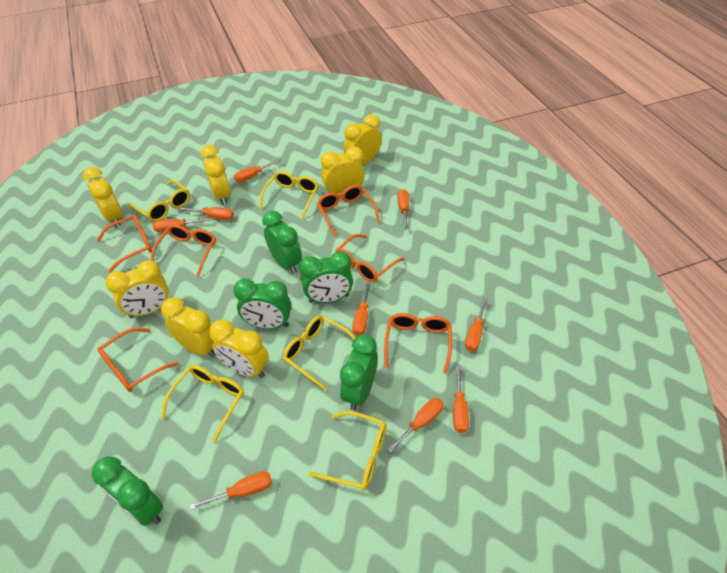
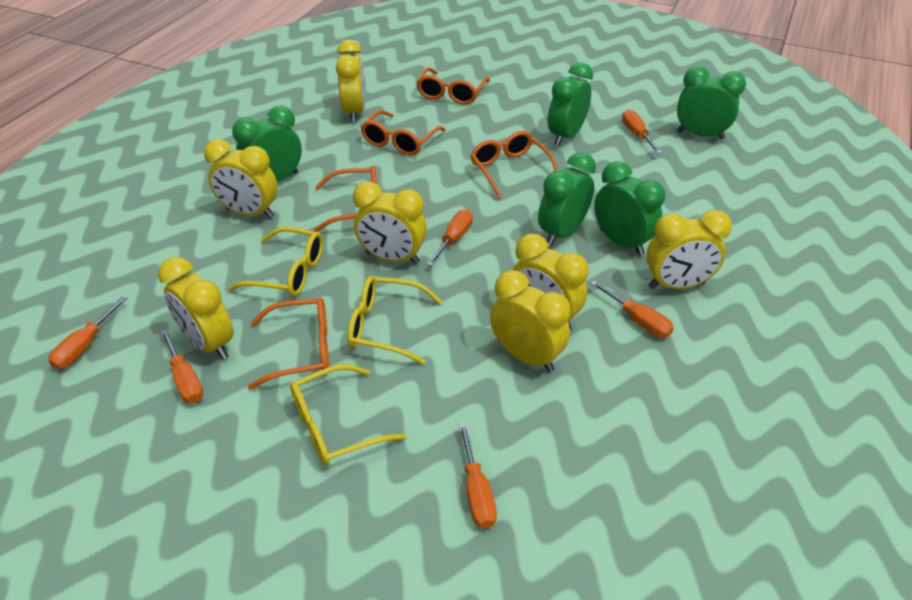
orange glasses: 6 -> 5
orange screwdriver: 9 -> 6
yellow glasses: 5 -> 3

